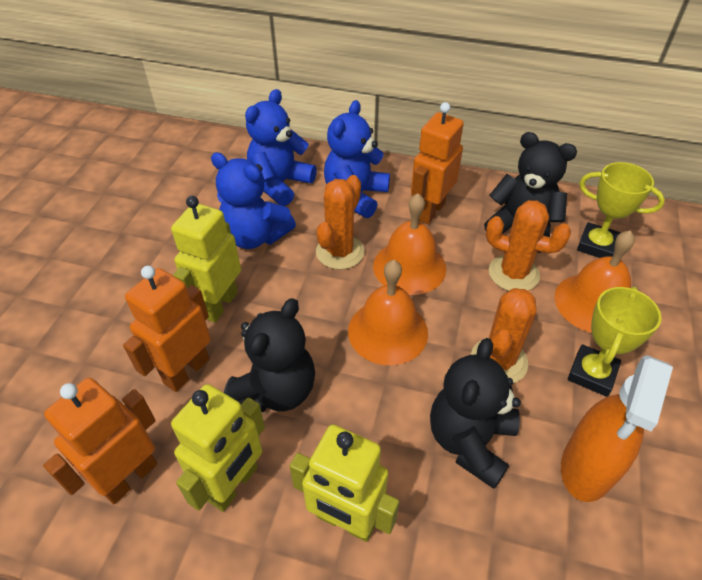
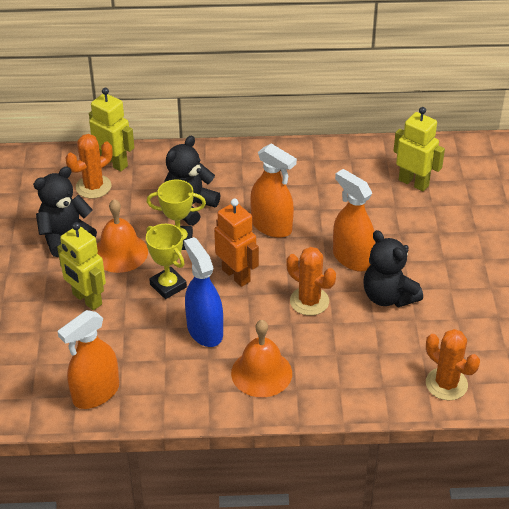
blue spray bottle: 0 -> 1
blue teddy bear: 3 -> 0
orange bell: 3 -> 2
orange robot: 3 -> 1
orange spray bottle: 1 -> 3

